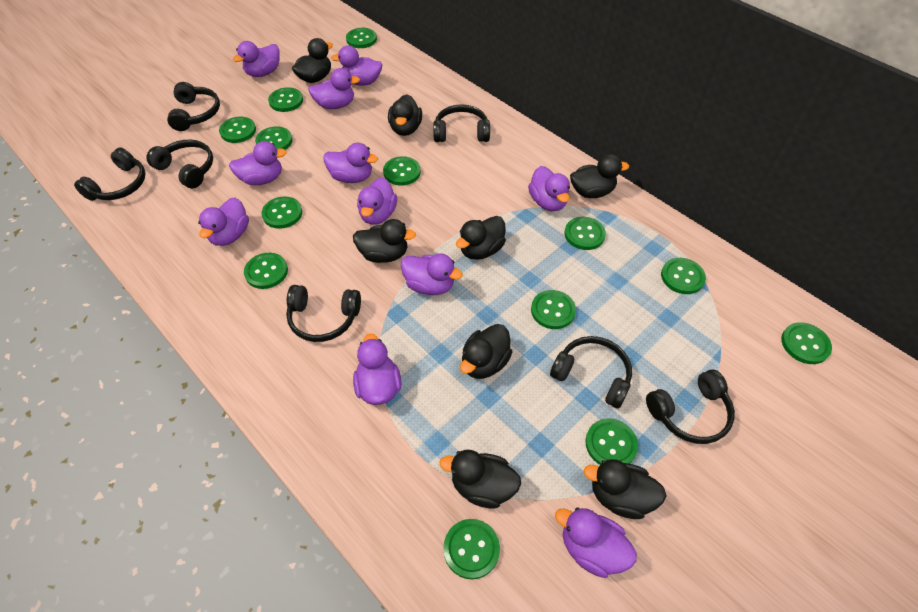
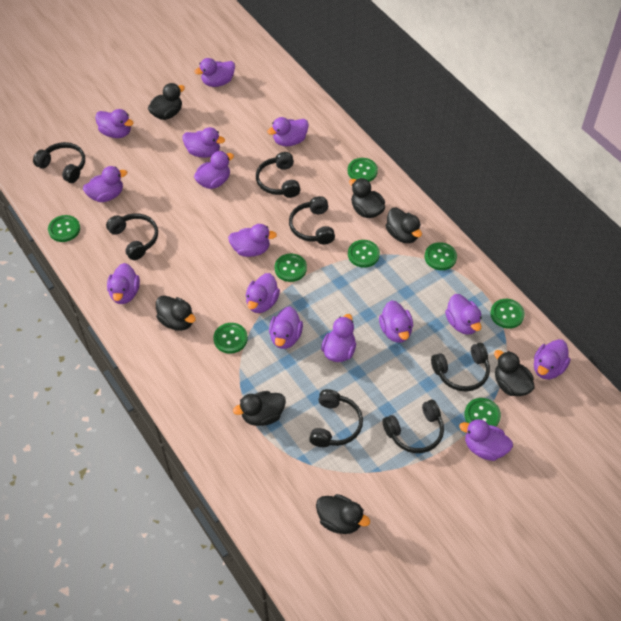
black duck: 8 -> 7
green button: 13 -> 8
purple duck: 11 -> 15

